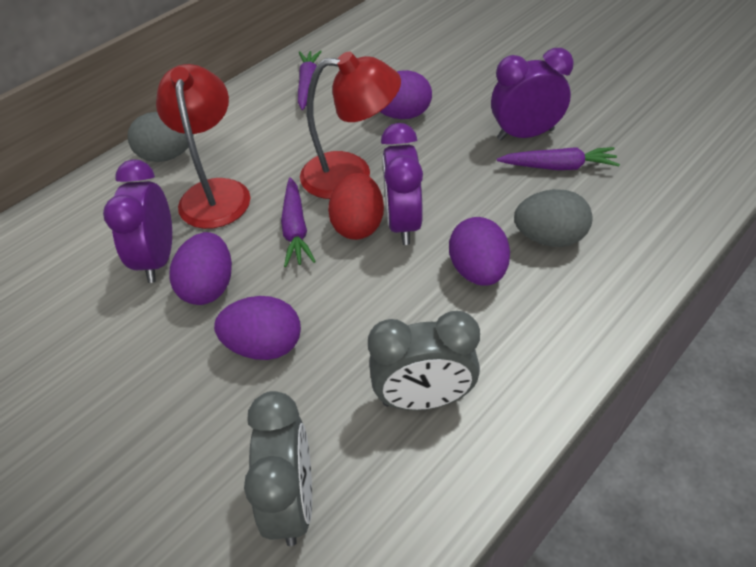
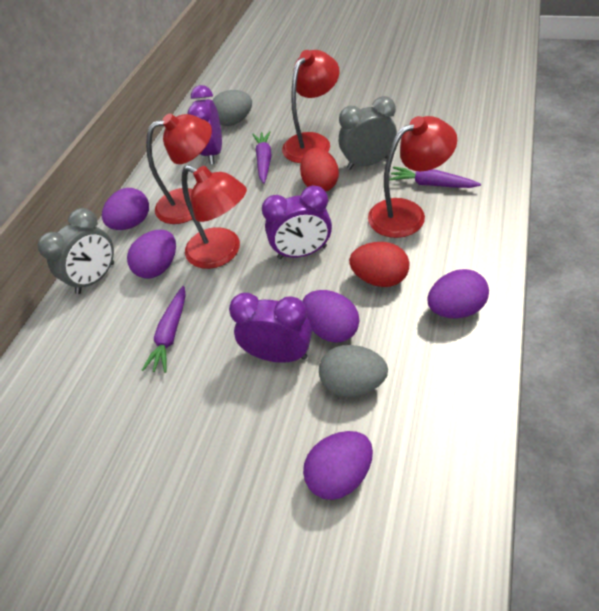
purple egg: 4 -> 5
red egg: 1 -> 2
red lamp: 2 -> 4

